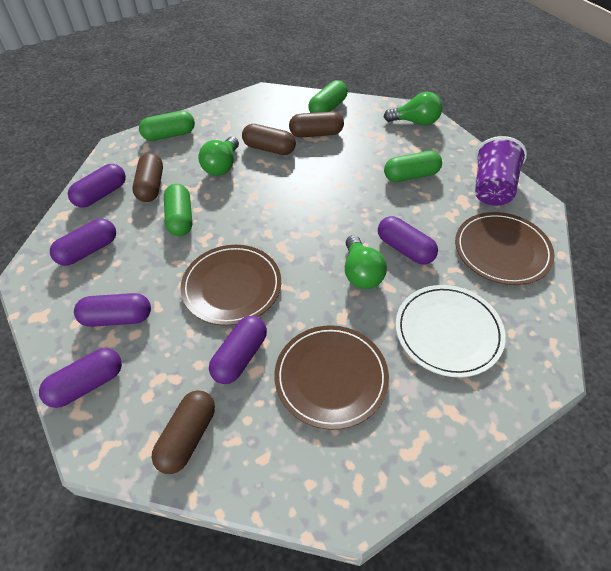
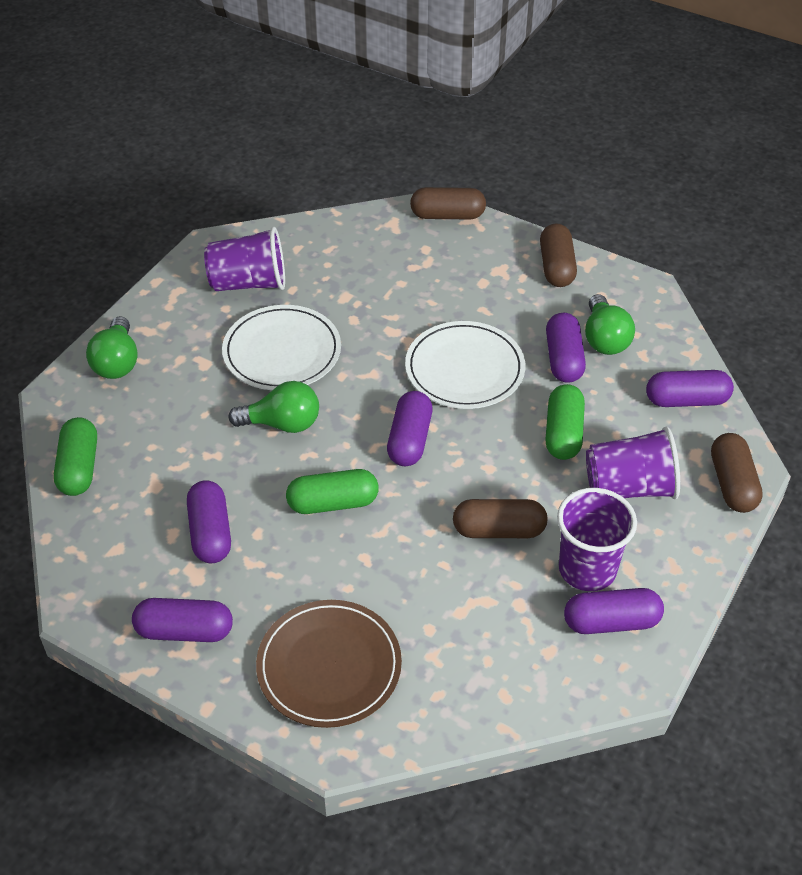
brown plate: 3 -> 1
green capsule: 4 -> 3
purple cup: 1 -> 3
white plate: 1 -> 2

